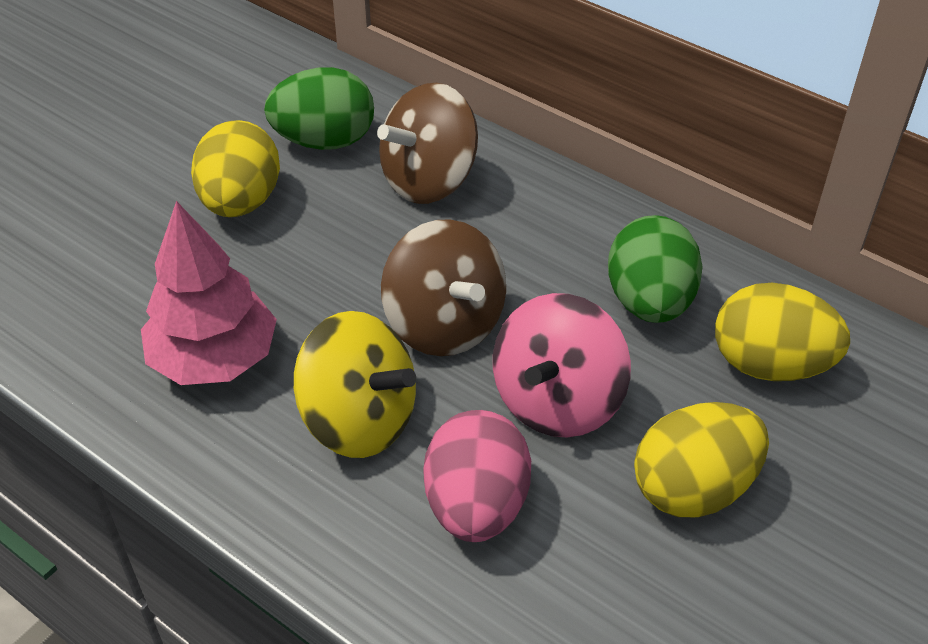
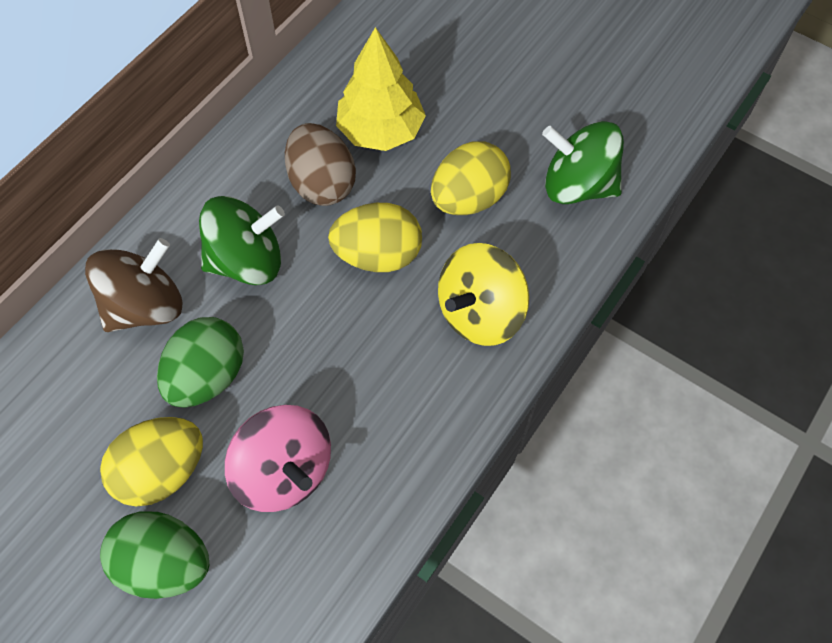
brown egg: 0 -> 1
brown spinning top: 2 -> 1
green spinning top: 0 -> 2
pink egg: 1 -> 0
pink tree: 1 -> 0
yellow tree: 0 -> 1

